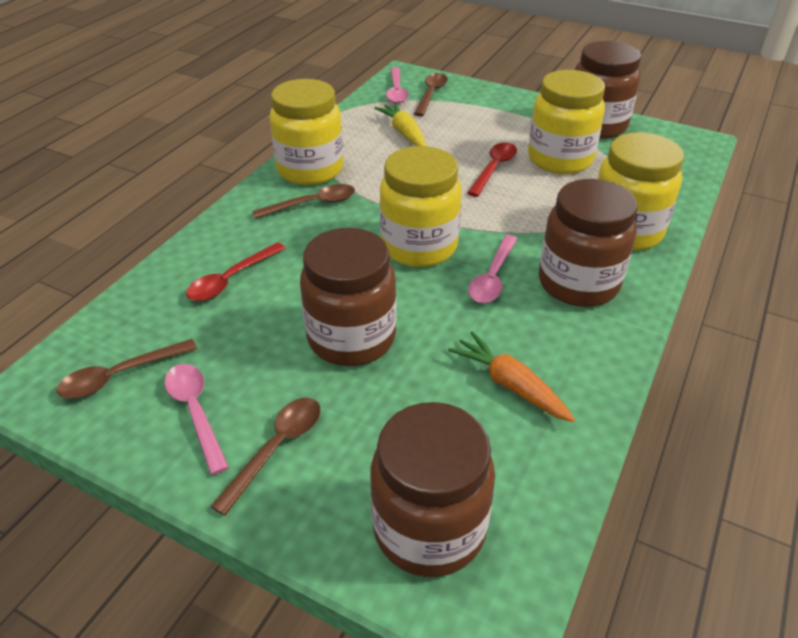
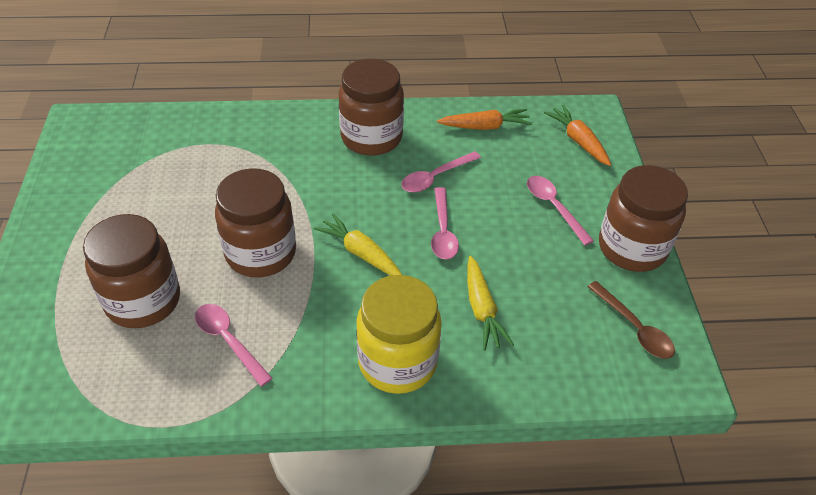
brown spoon: 4 -> 1
orange carrot: 1 -> 2
pink spoon: 3 -> 4
red spoon: 2 -> 0
yellow carrot: 1 -> 2
yellow jar: 4 -> 1

